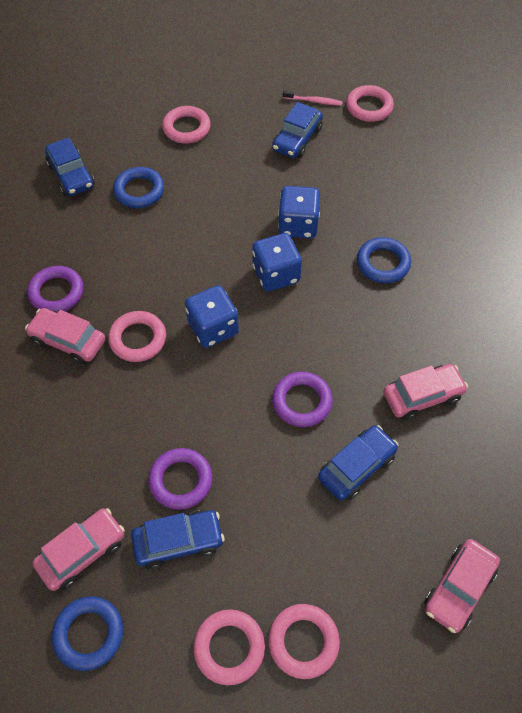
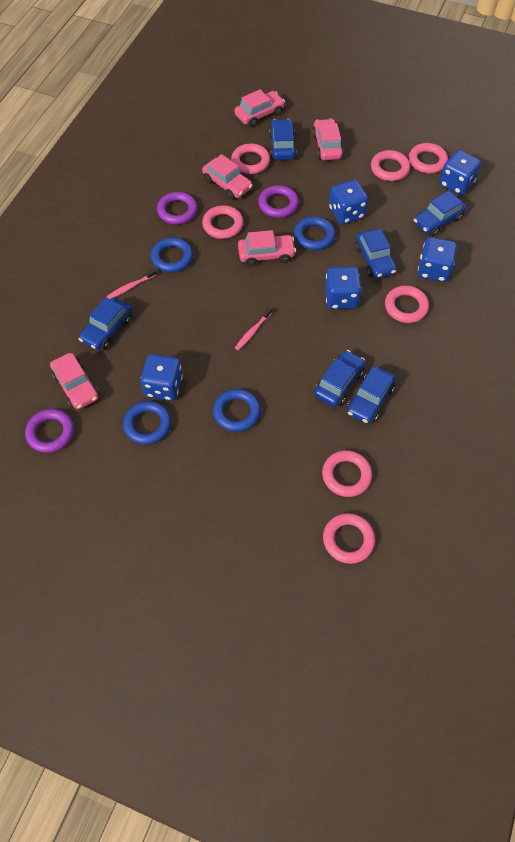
blue car: 4 -> 6
blue dice: 3 -> 5
blue ring: 3 -> 4
pink car: 4 -> 5
pink ring: 5 -> 7
pink toothbrush: 1 -> 2

